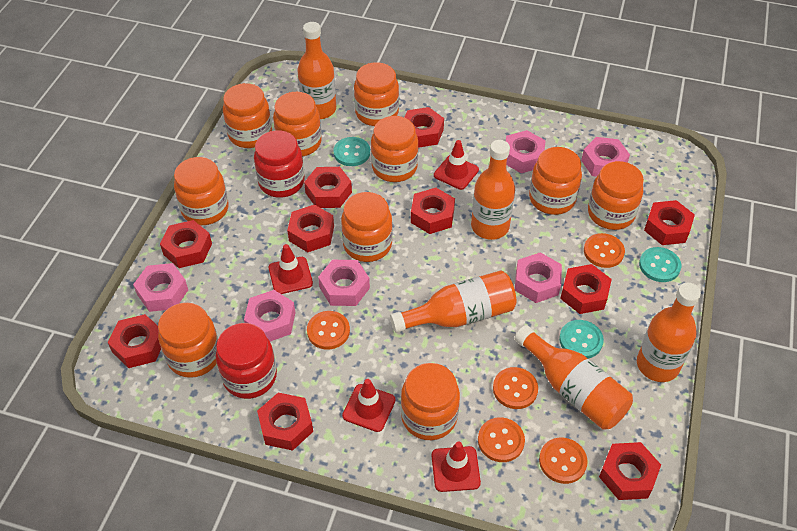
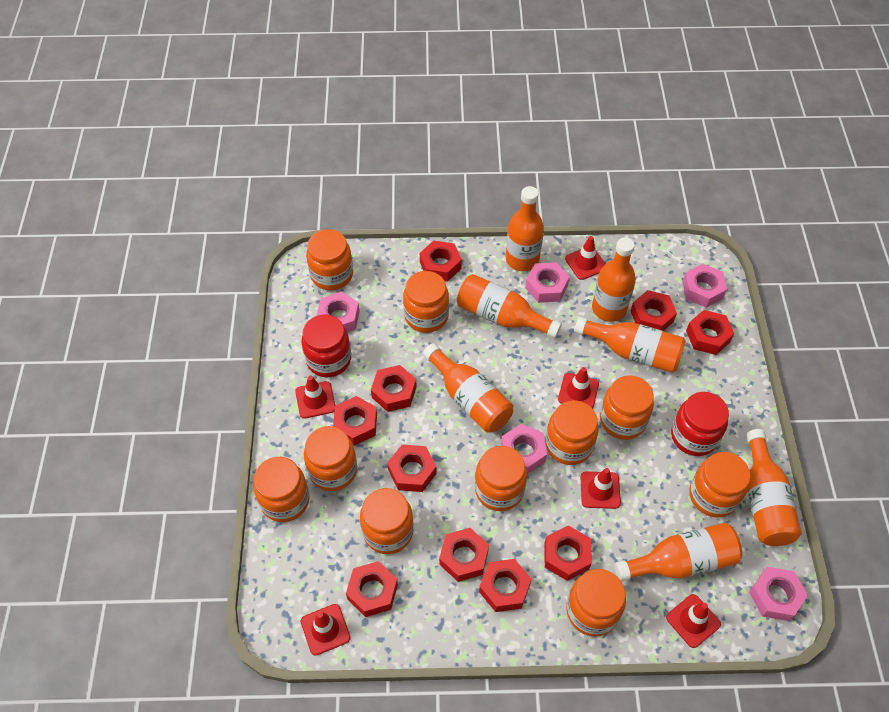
orange bottle: 5 -> 7
orange button: 5 -> 0
pink nut: 6 -> 5
red traffic cone: 4 -> 6
turquoise button: 3 -> 0

